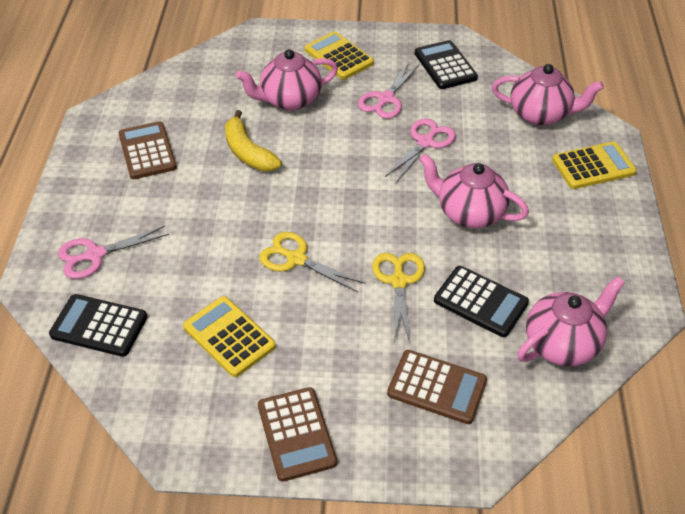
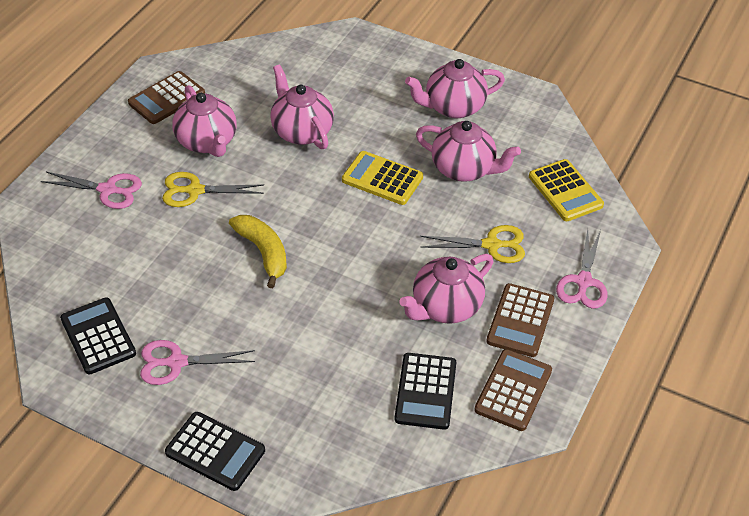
pink teapot: 4 -> 5
yellow calculator: 3 -> 2

